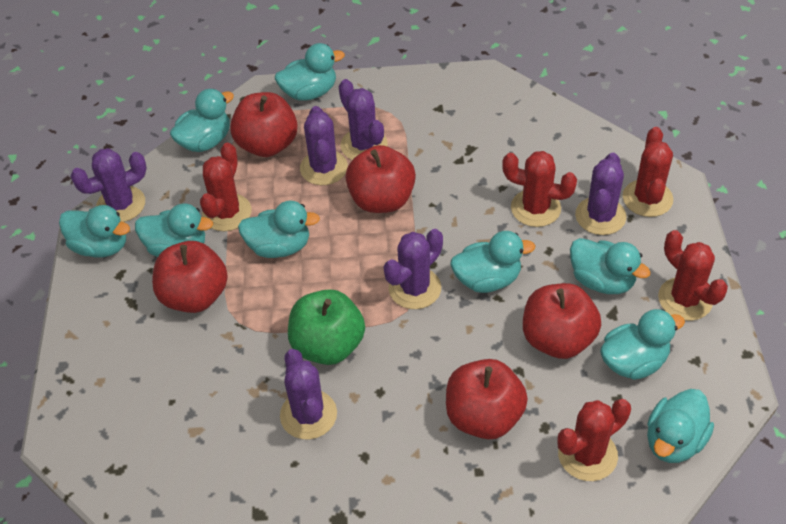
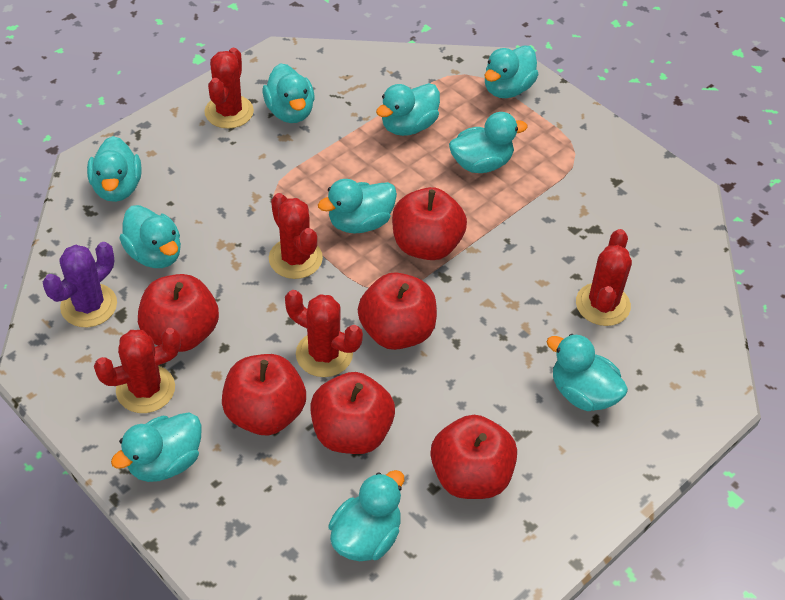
green apple: 1 -> 0
purple cactus: 6 -> 1
red apple: 5 -> 6
turquoise duck: 9 -> 10

